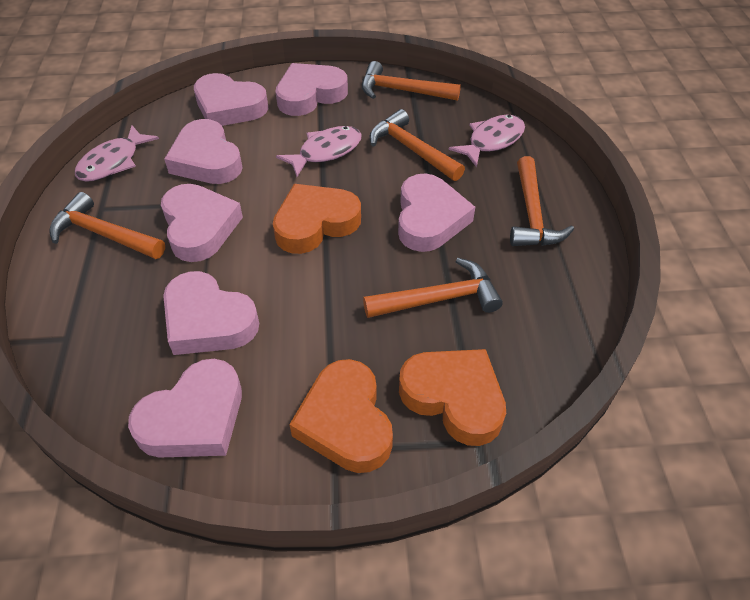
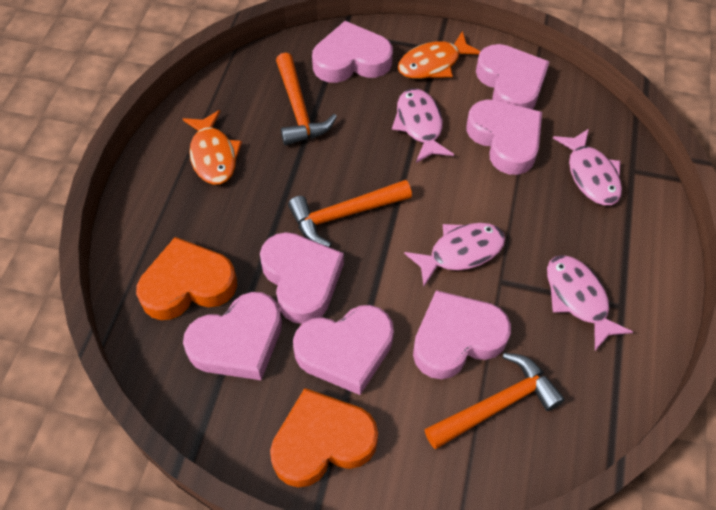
orange fish: 0 -> 2
orange hammer: 5 -> 3
orange heart: 3 -> 2
pink fish: 3 -> 4

